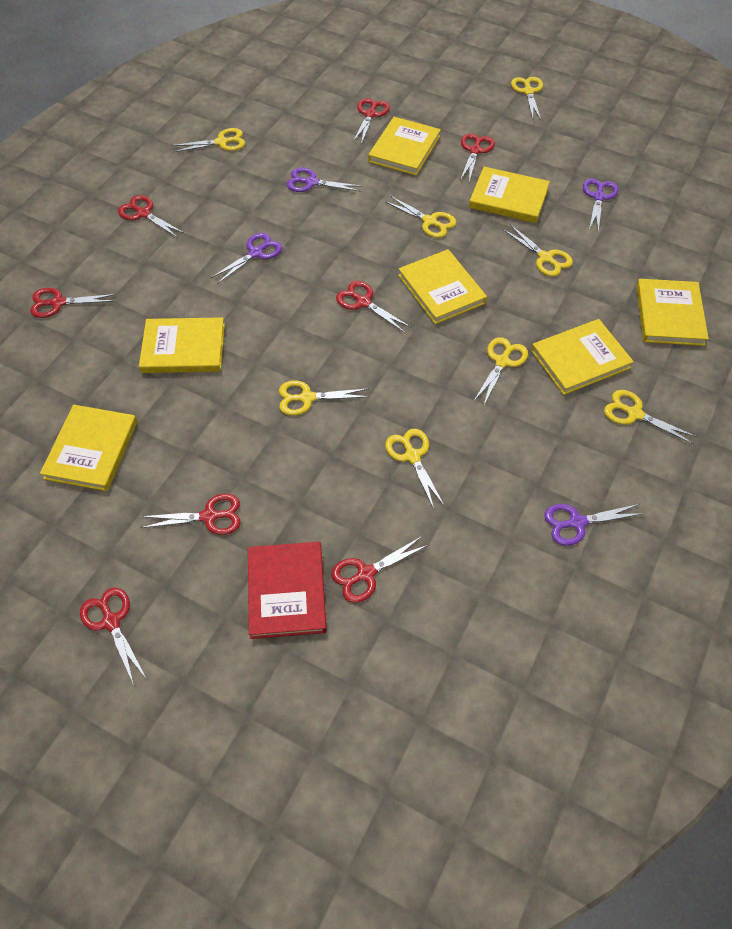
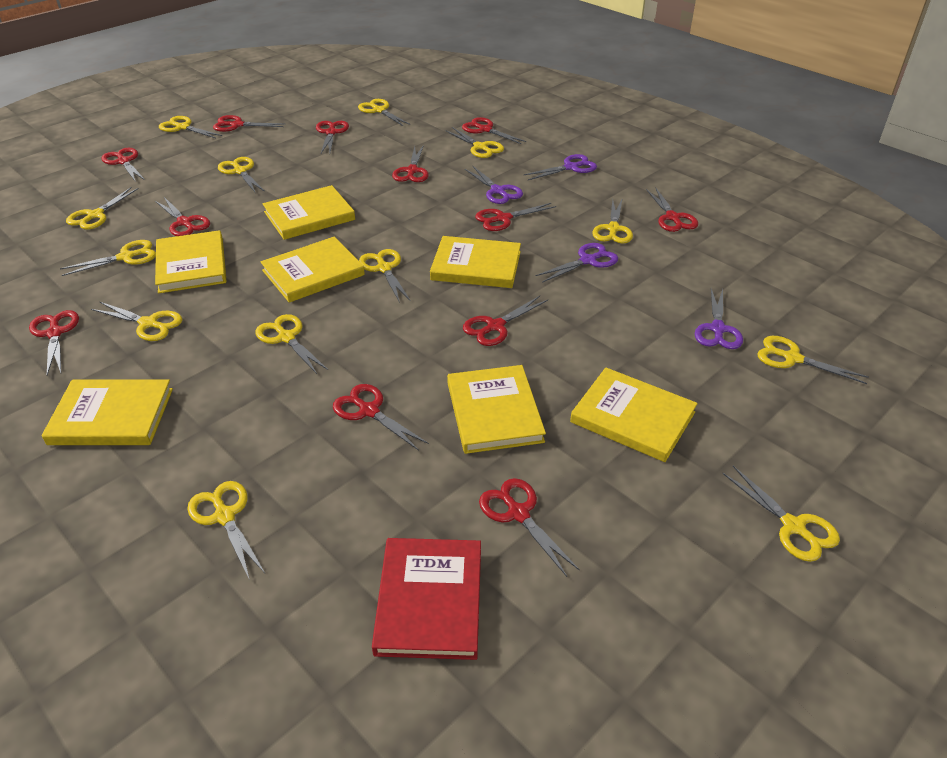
red scissors: 8 -> 12
yellow scissors: 8 -> 13

